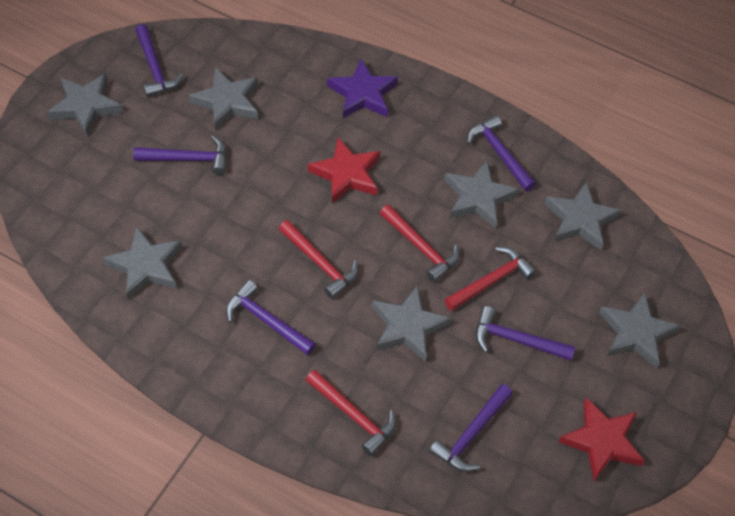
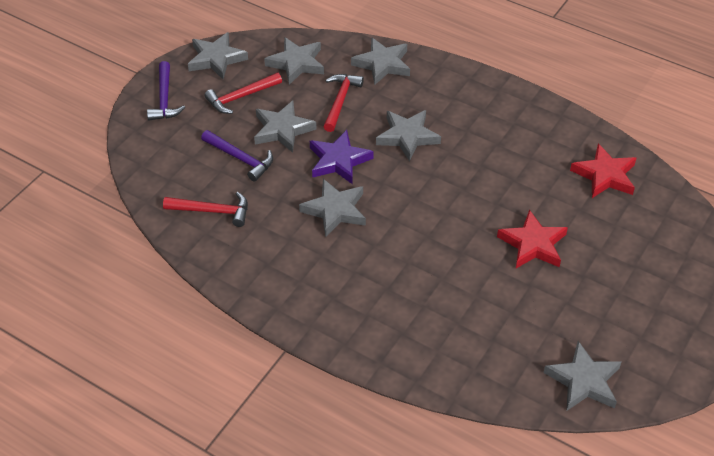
purple hammer: 6 -> 2
red hammer: 4 -> 3

